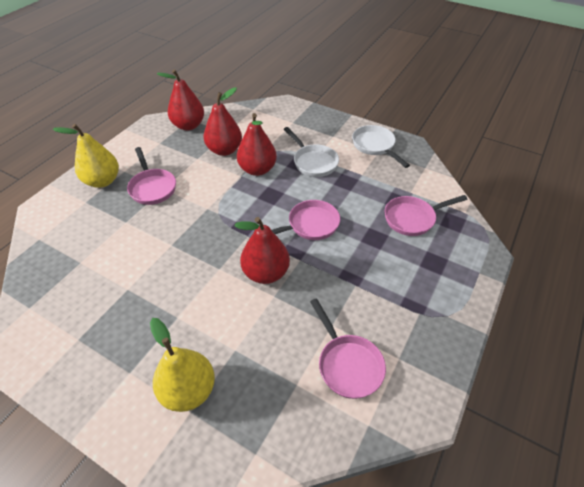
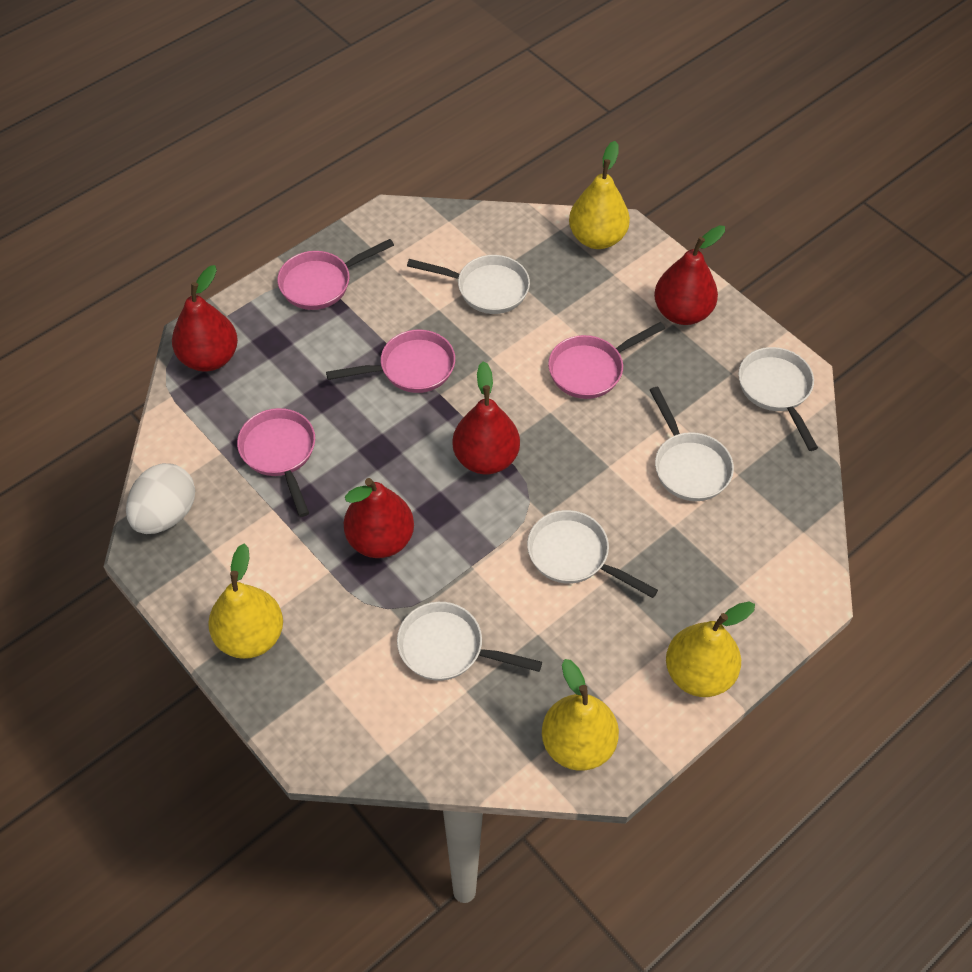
white egg: 0 -> 1
white pan: 2 -> 5
yellow pear: 2 -> 4

